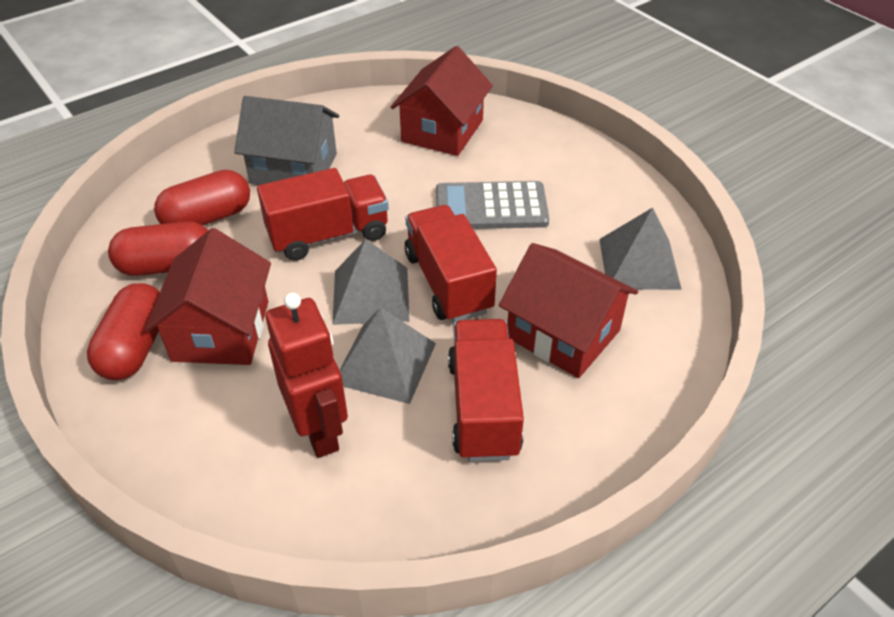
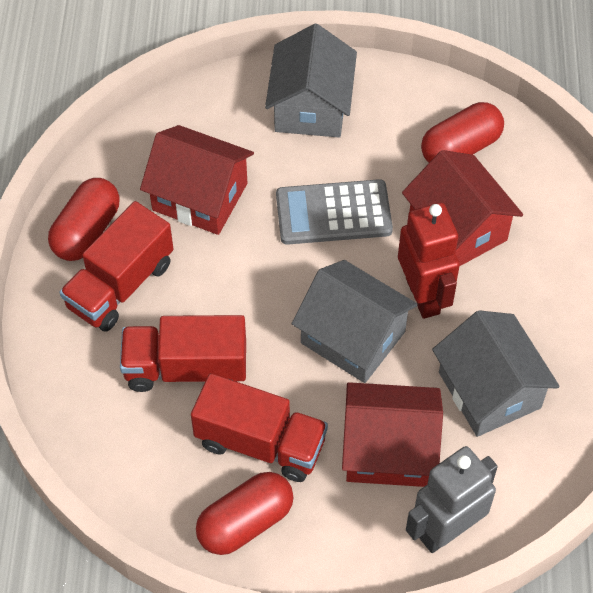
grey house: 1 -> 3
grey pyramid: 3 -> 0
grey robot: 0 -> 1

